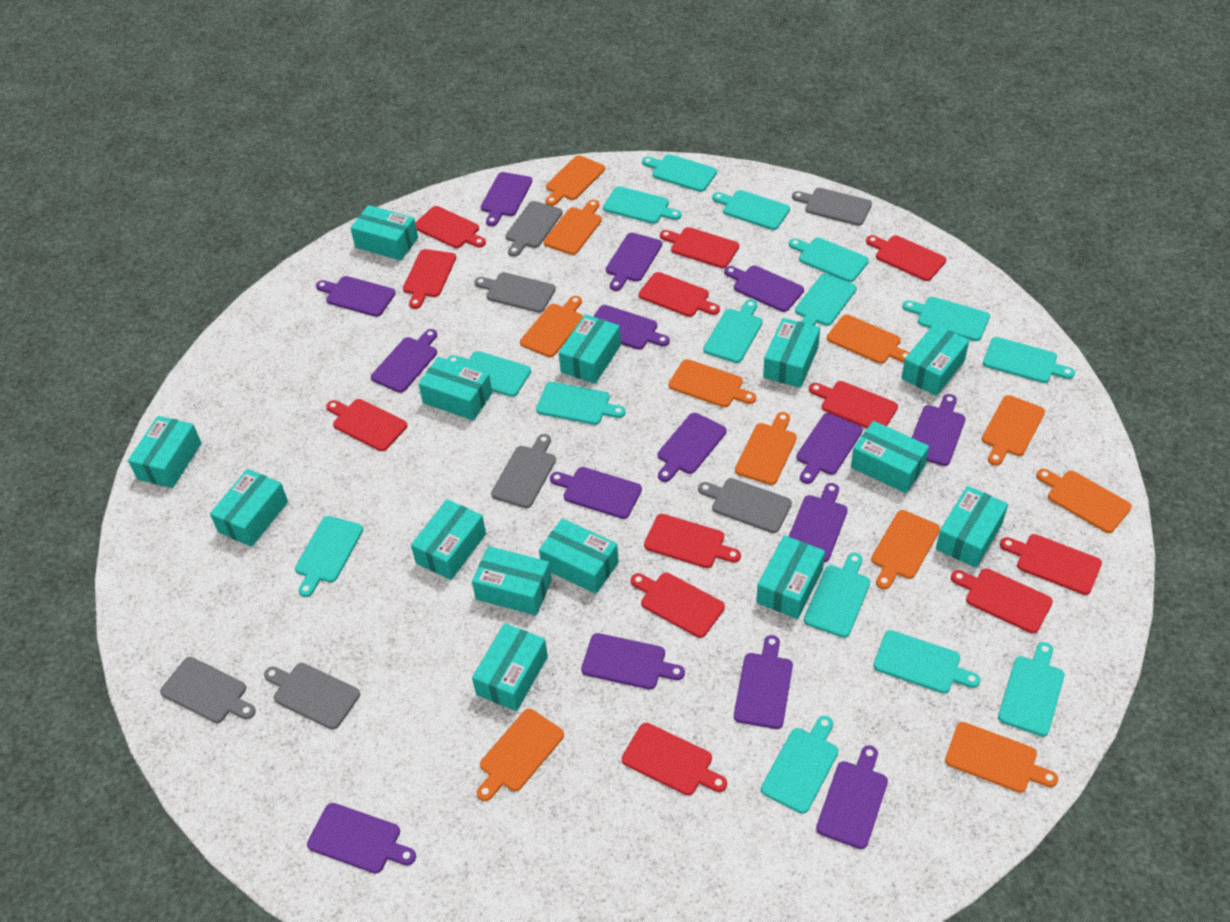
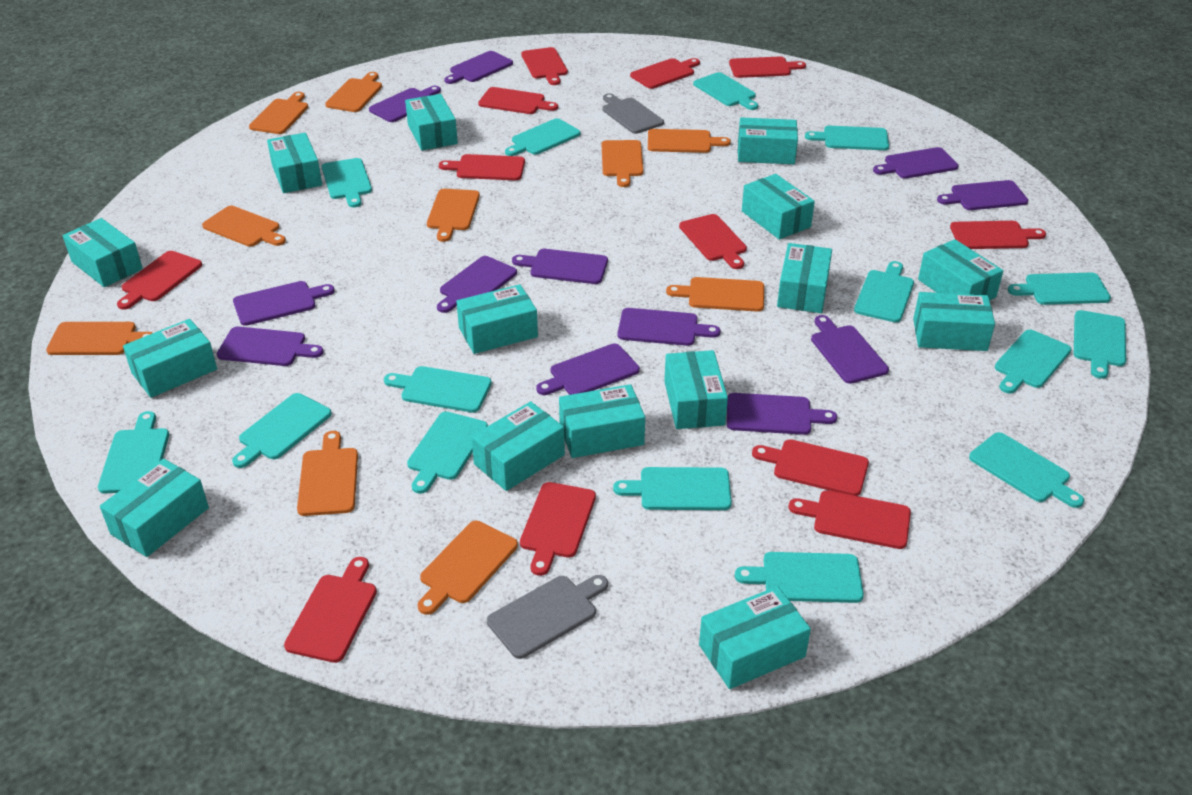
grey cutting board: 7 -> 2
orange cutting board: 11 -> 10
purple cutting board: 15 -> 12
turquoise box: 14 -> 15

